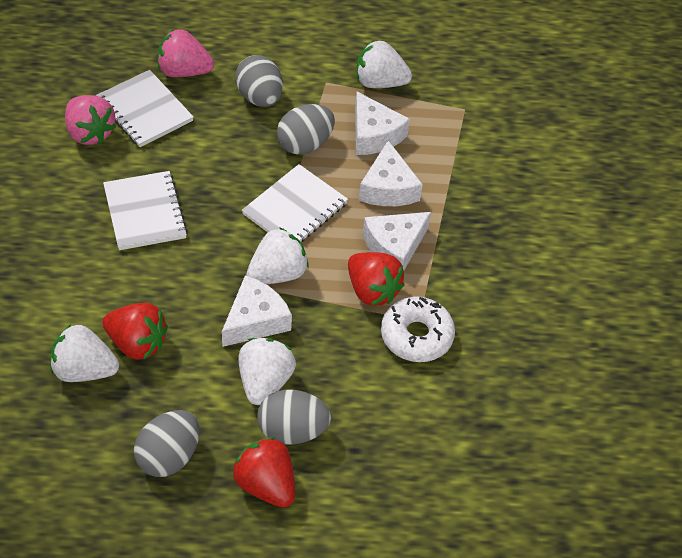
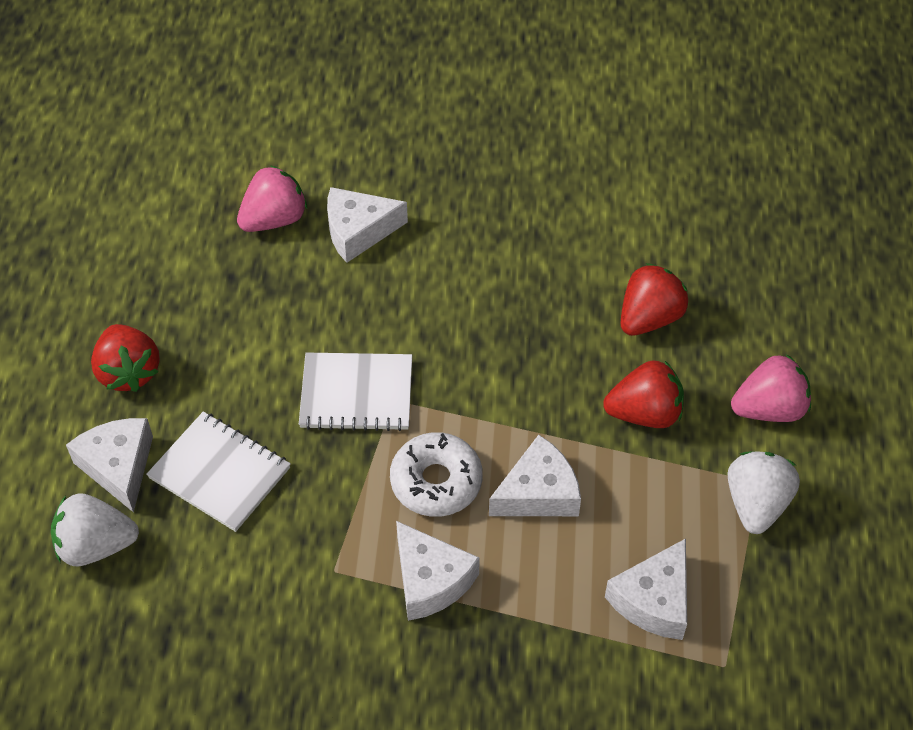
grey egg: 4 -> 0
white cheese: 4 -> 5
white notebook: 3 -> 2
white strawberry: 4 -> 2

